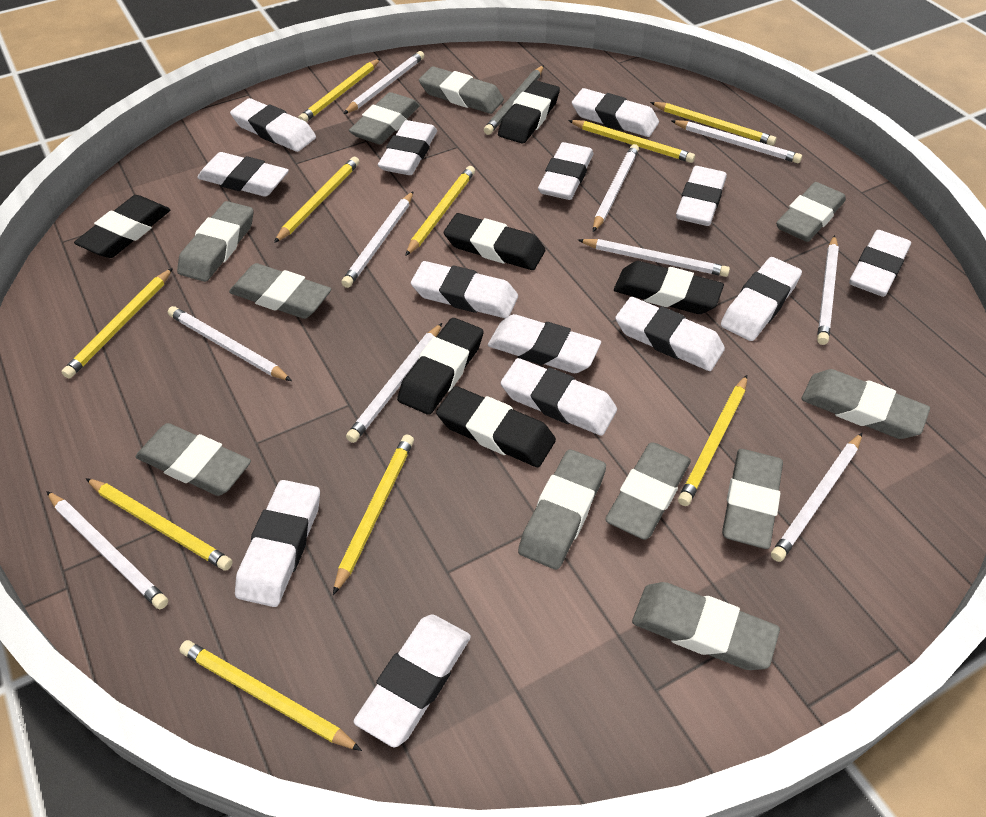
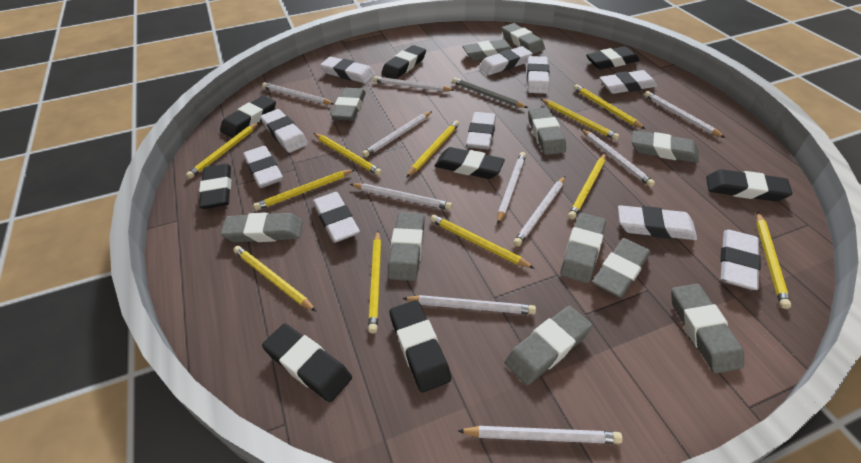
black eraser: 6 -> 8
white eraser: 14 -> 10
yellow pencil: 10 -> 11

